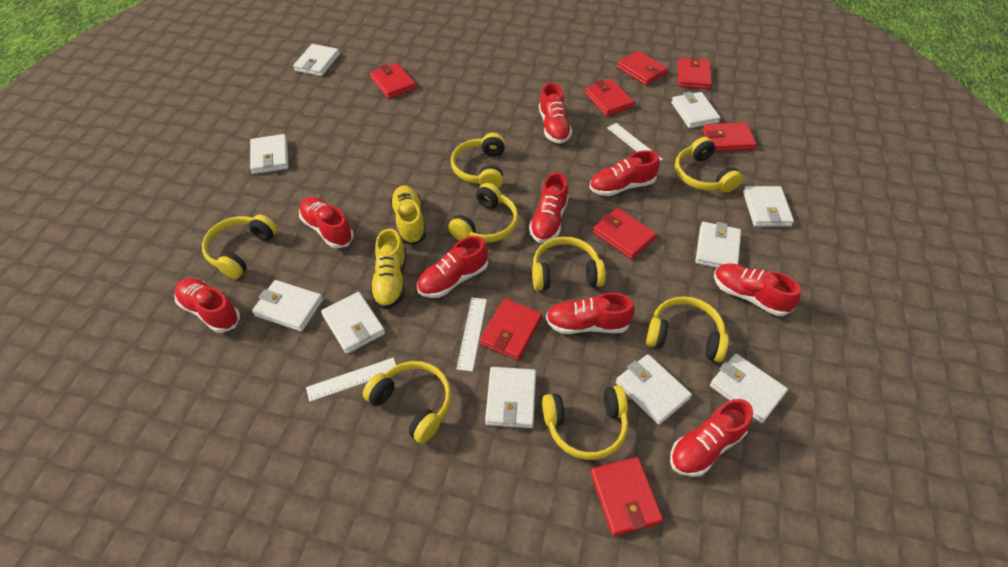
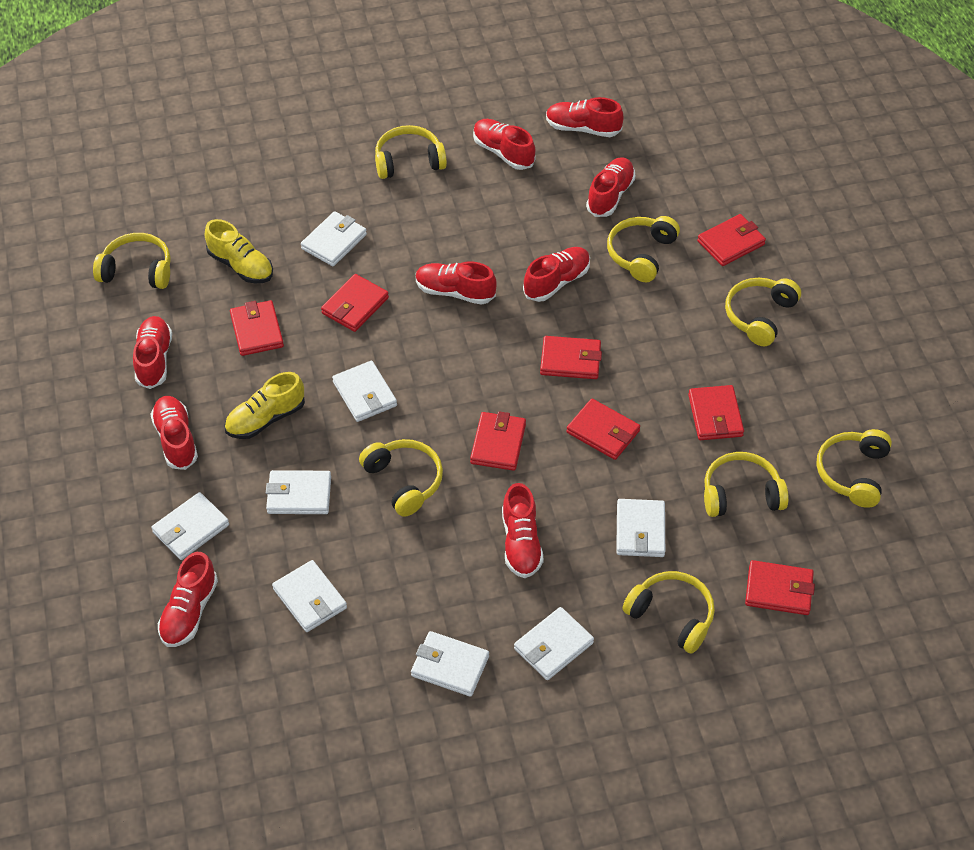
white ruler: 3 -> 0
white wallet: 10 -> 8

